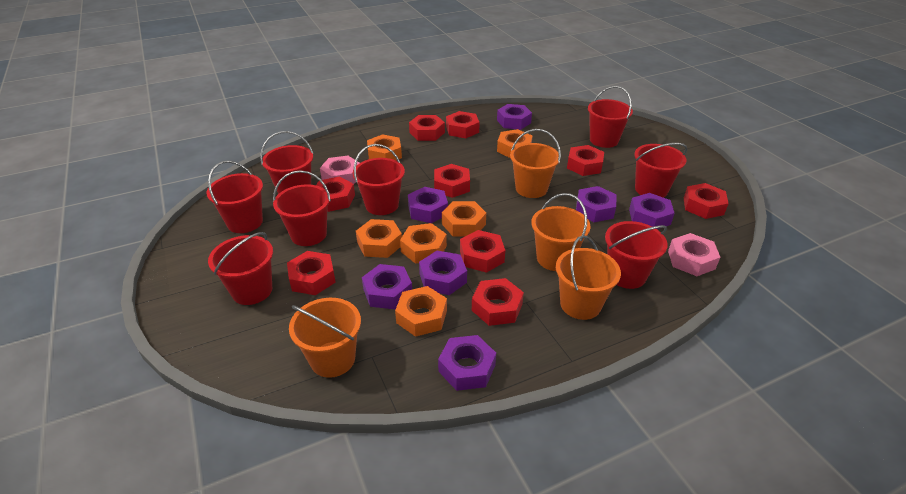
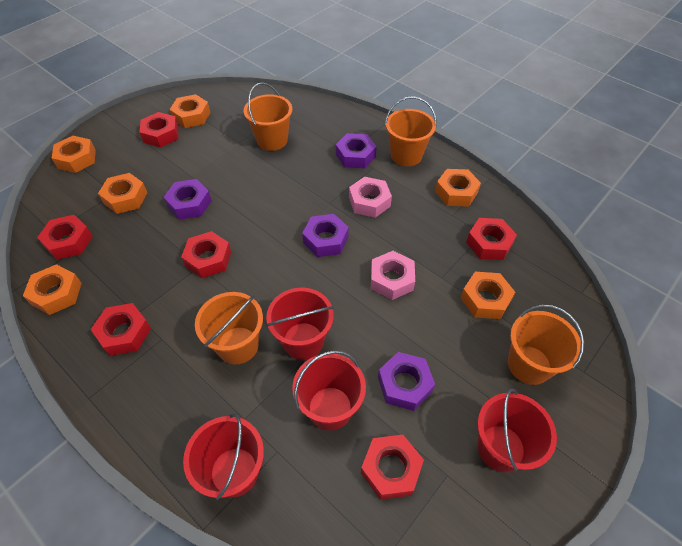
purple nut: 7 -> 4
red bucket: 8 -> 4
red nut: 9 -> 6

